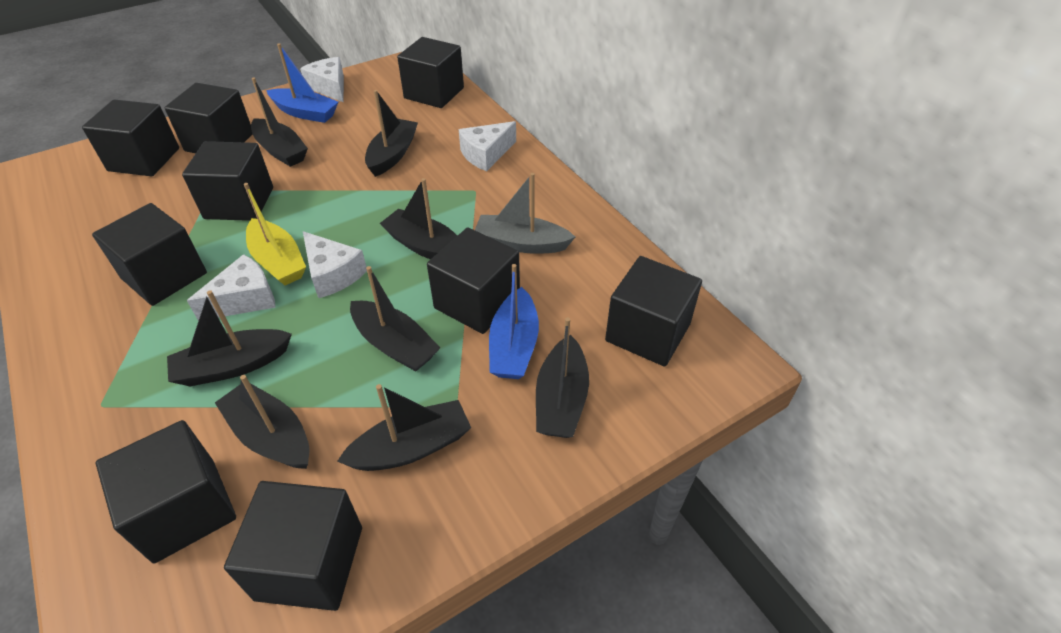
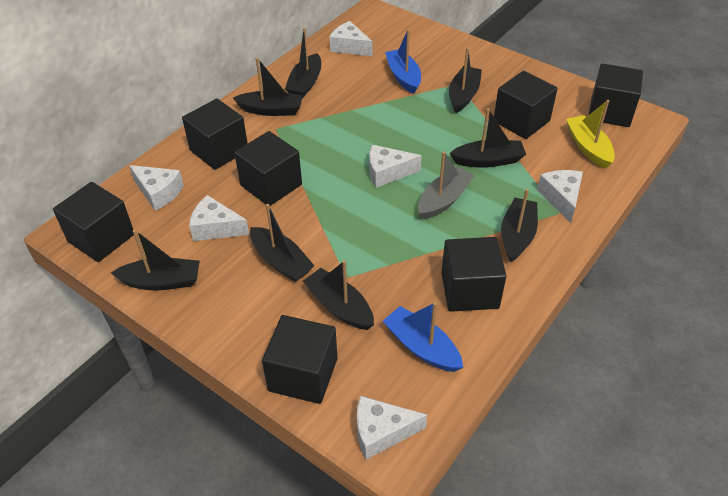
black cube: 9 -> 7
white cheese: 4 -> 6

